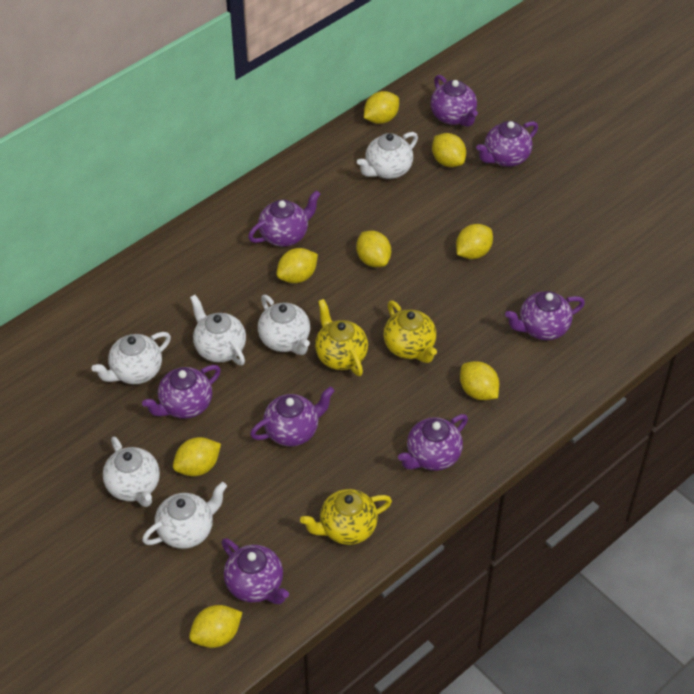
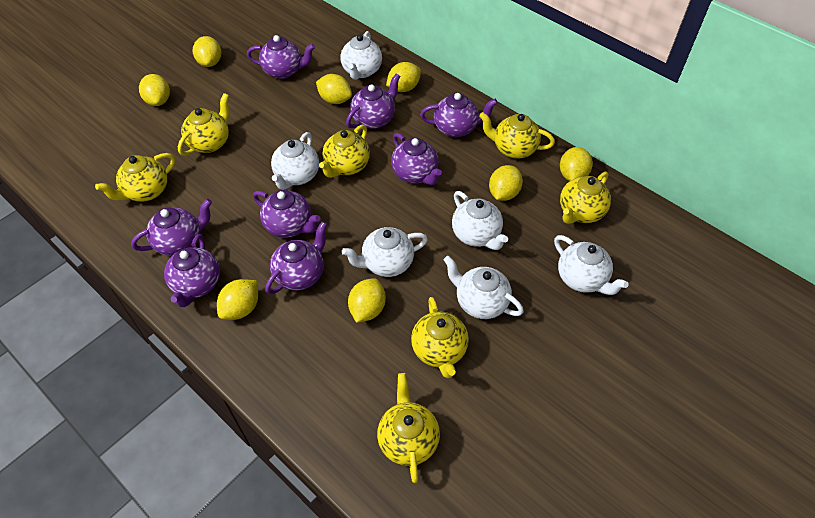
yellow teapot: 3 -> 7

